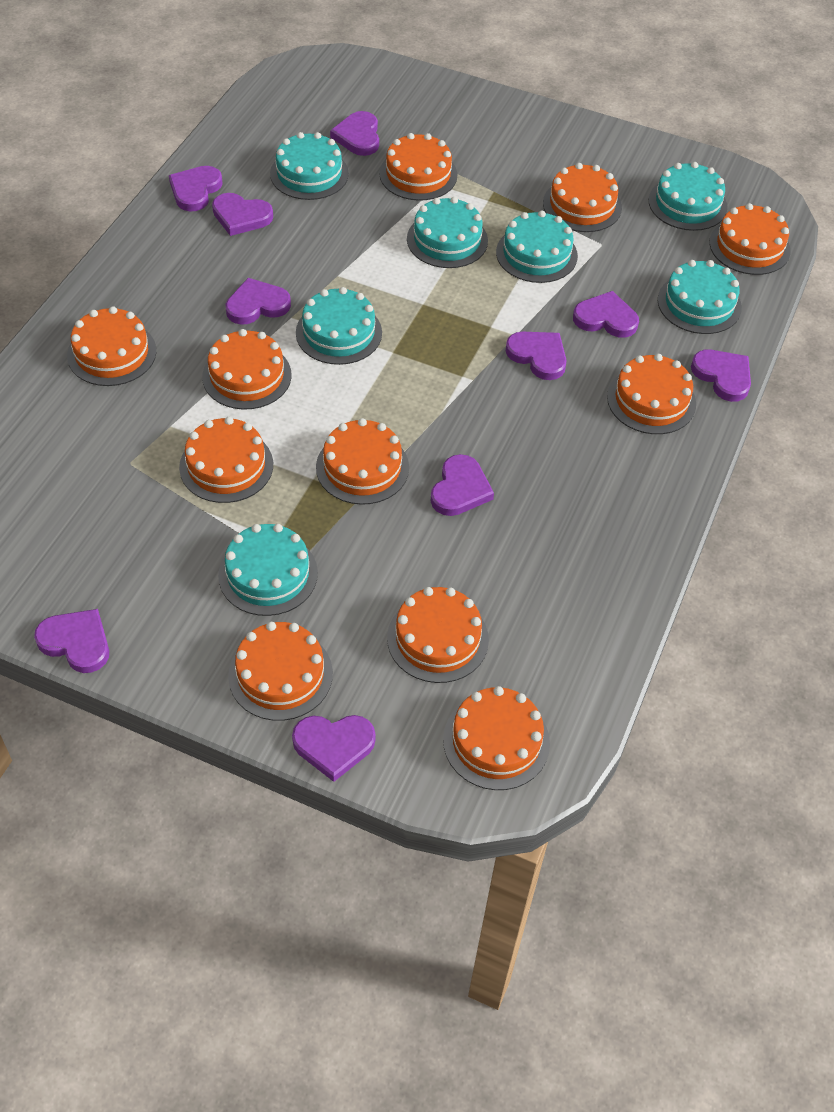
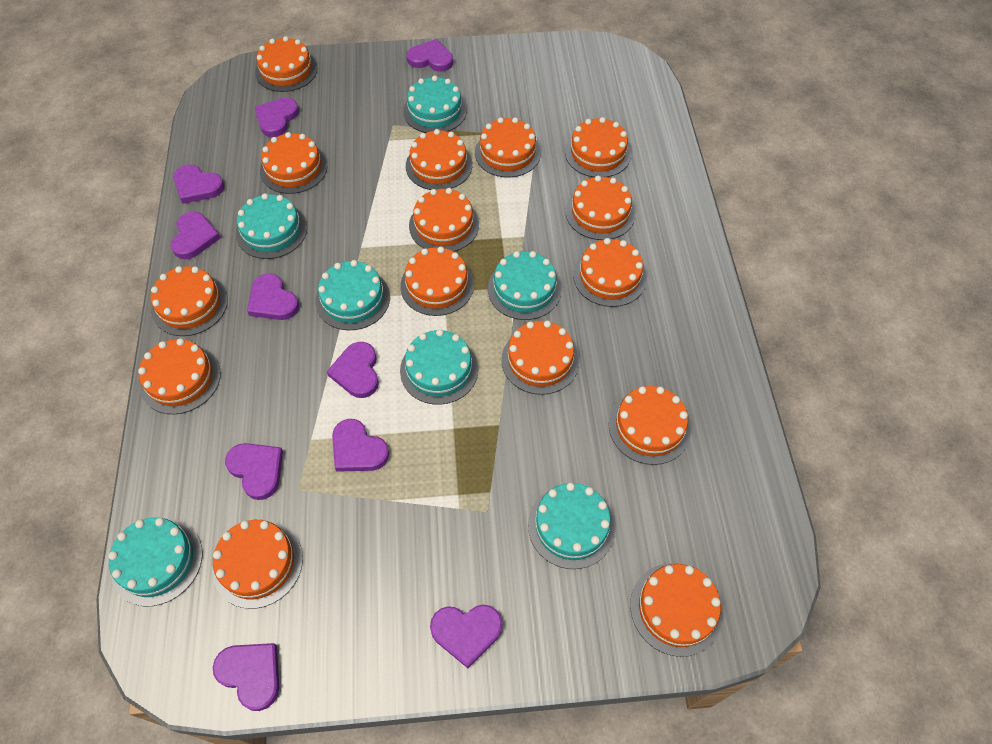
orange cake: 11 -> 15

